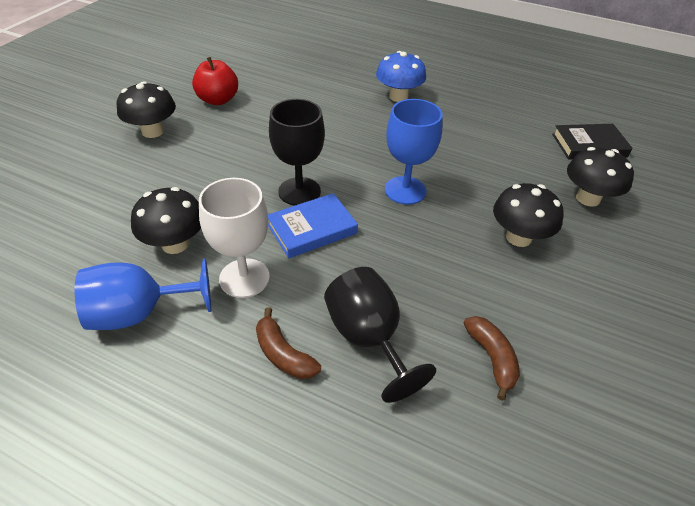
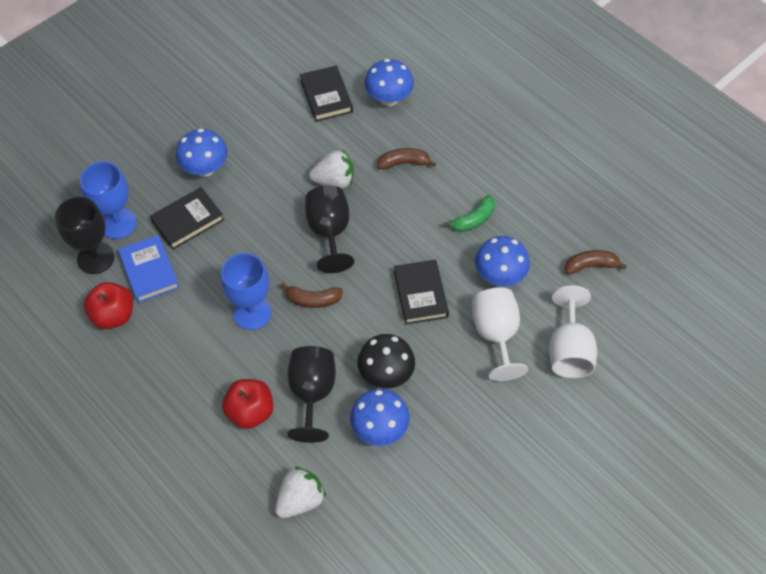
black book: 1 -> 3
black goblet: 2 -> 3
black mushroom: 4 -> 1
blue mushroom: 1 -> 4
brown banana: 2 -> 3
green banana: 0 -> 1
red apple: 1 -> 2
white goblet: 1 -> 2
white strawberry: 0 -> 2

